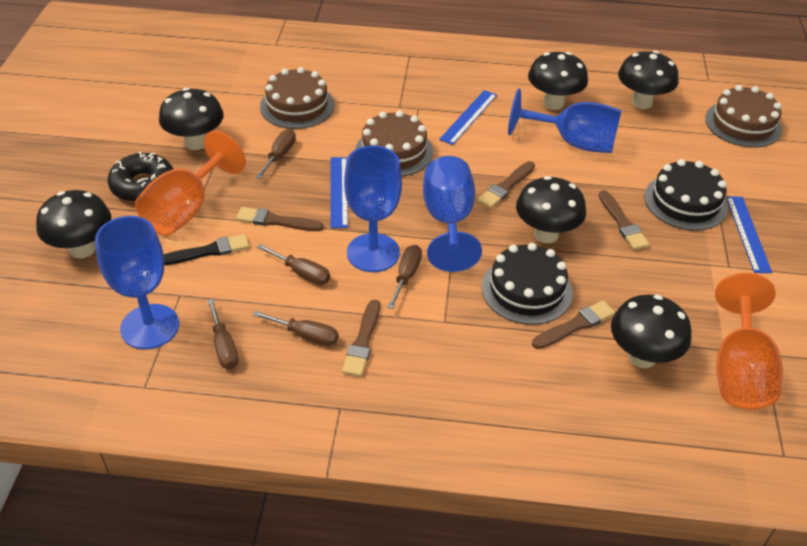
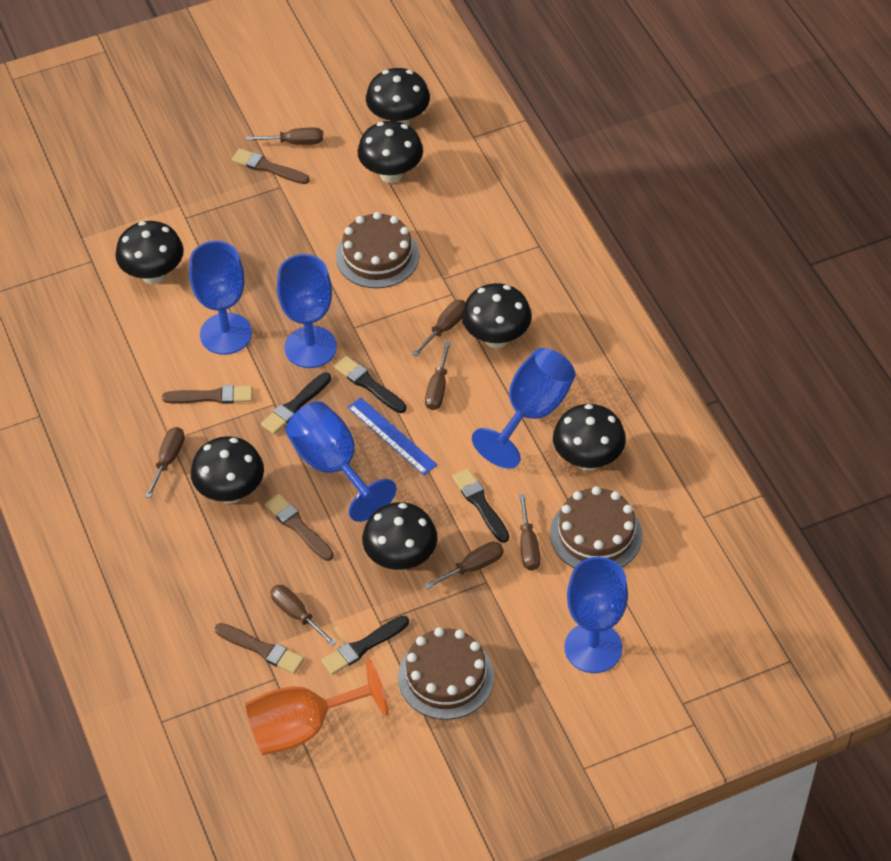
black brush: 1 -> 4
black cake: 2 -> 0
black donut: 1 -> 0
black mushroom: 6 -> 7
blue goblet: 4 -> 5
blue ruler: 3 -> 1
brown brush: 5 -> 4
brown screwdriver: 5 -> 7
orange goblet: 2 -> 1

